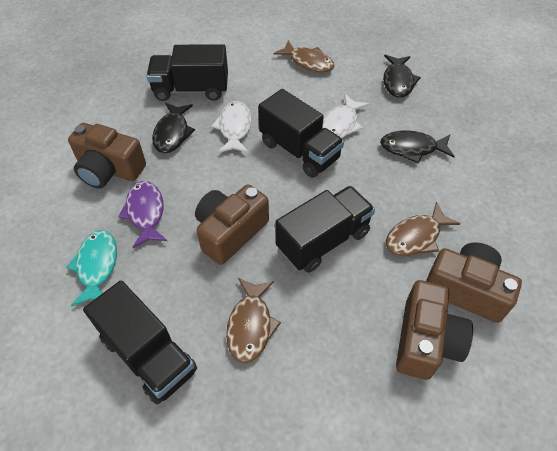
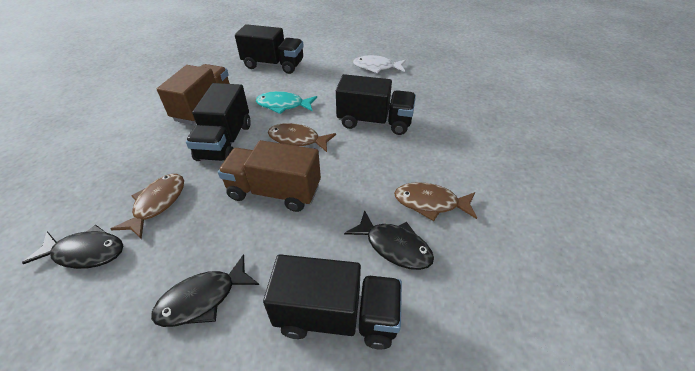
brown camera: 4 -> 0
brown truck: 0 -> 2
purple fish: 1 -> 0
white fish: 2 -> 1

